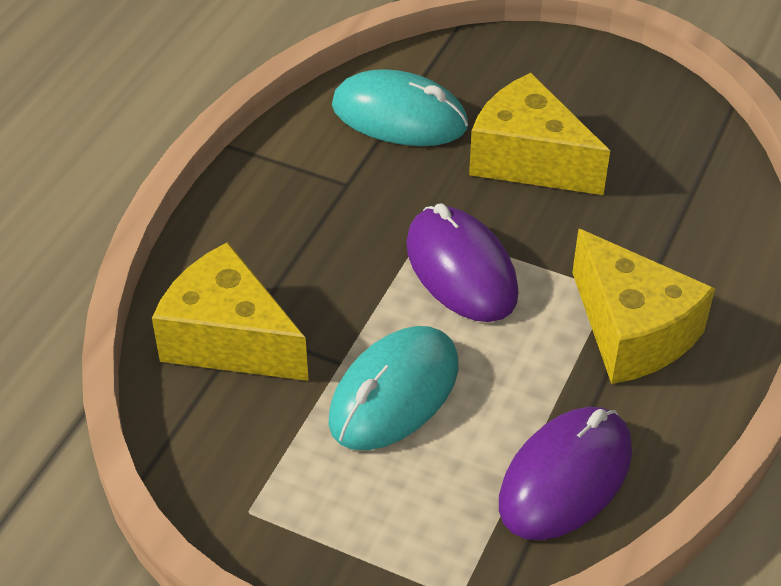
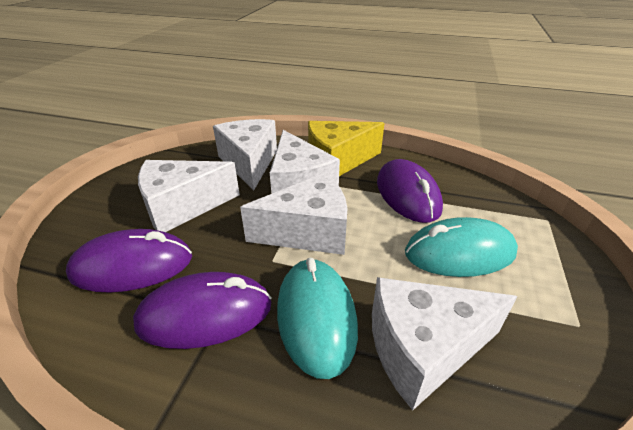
purple mouse: 2 -> 3
white cheese: 0 -> 5
yellow cheese: 3 -> 1

